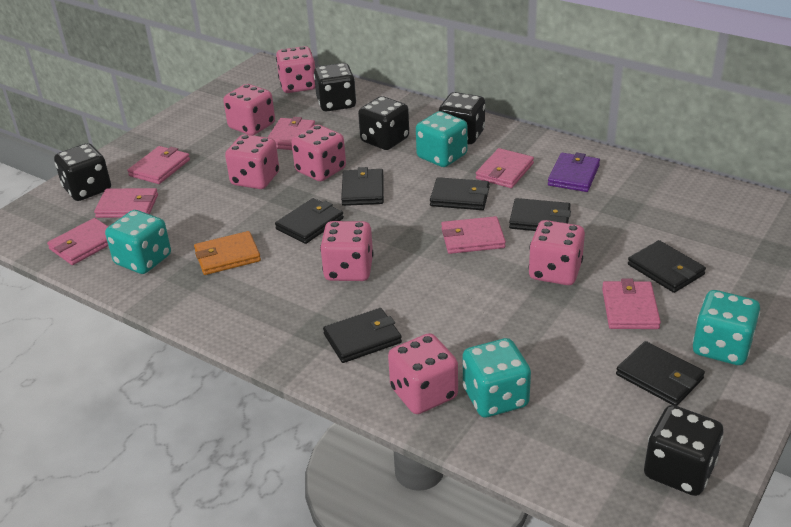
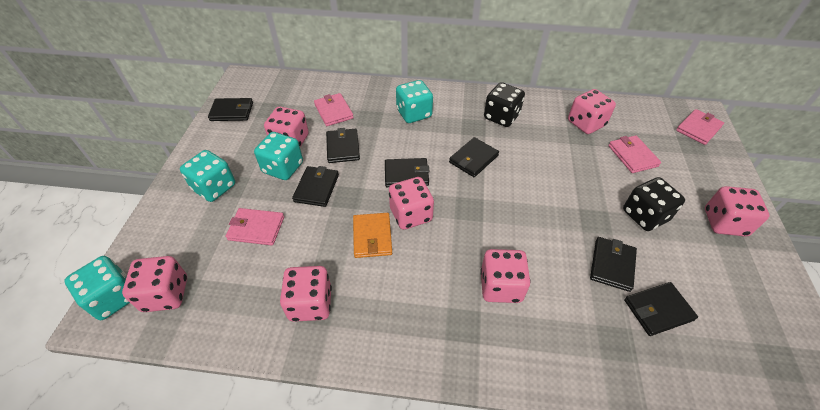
black dice: 5 -> 2
pink wallet: 7 -> 4
purple wallet: 1 -> 0

